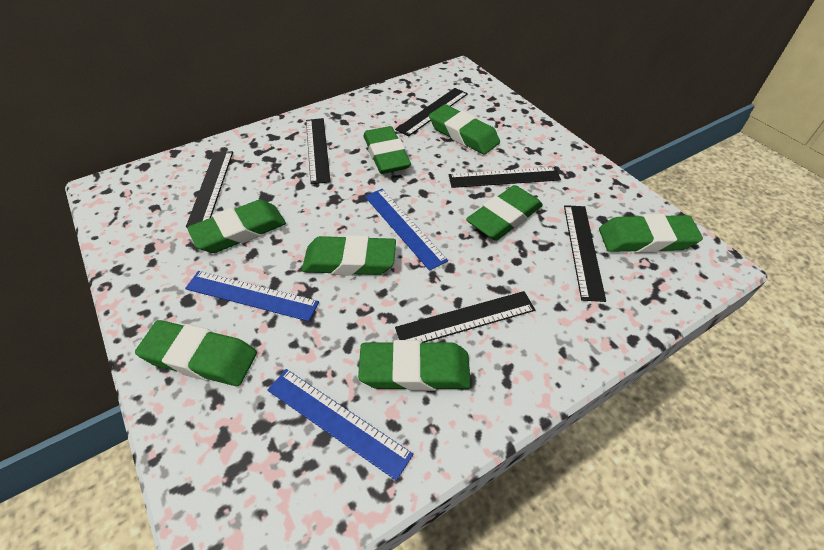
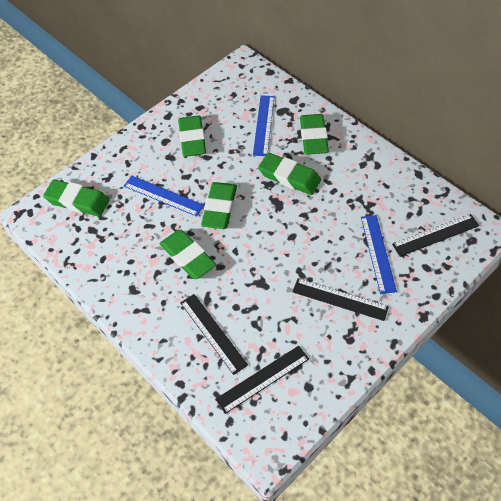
black ruler: 6 -> 4
green eraser: 8 -> 6

